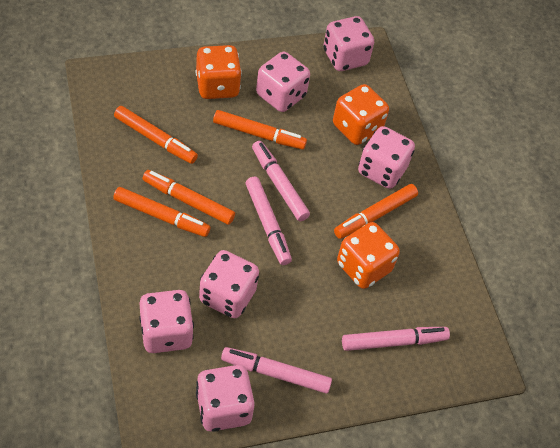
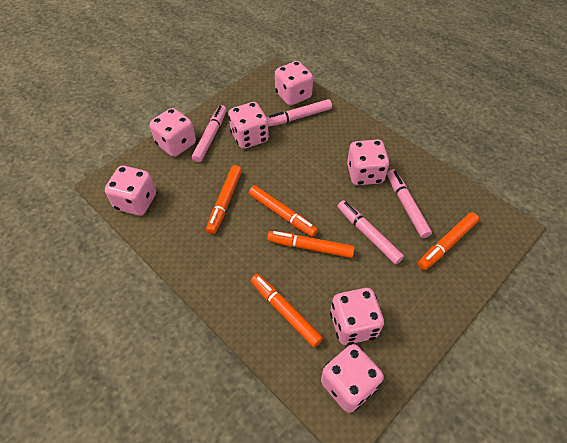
orange dice: 3 -> 0
pink dice: 6 -> 7

